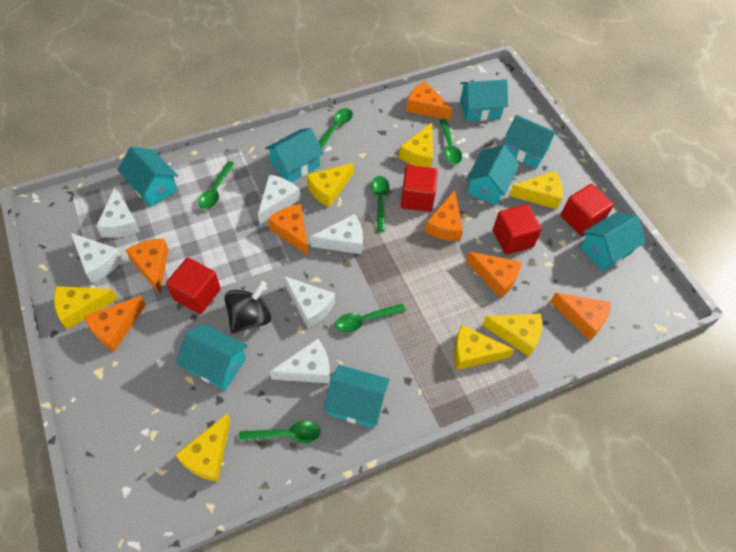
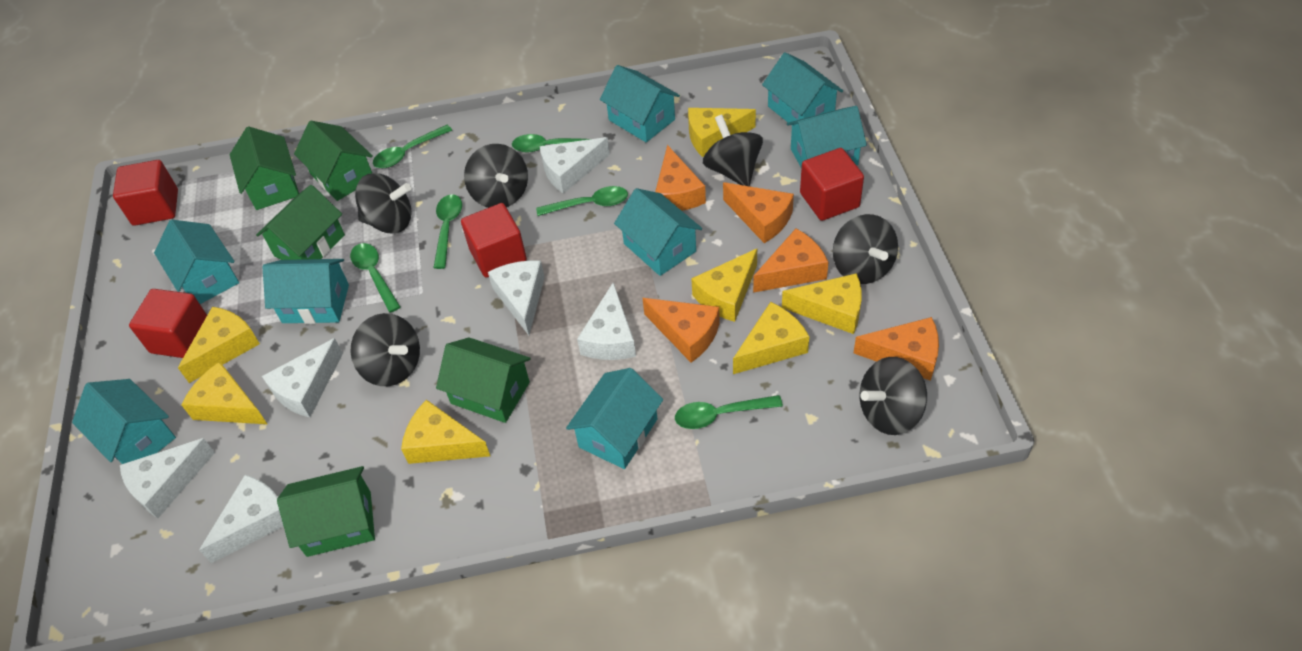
black spinning top: 1 -> 6
green house: 0 -> 5
orange cheese: 7 -> 5

